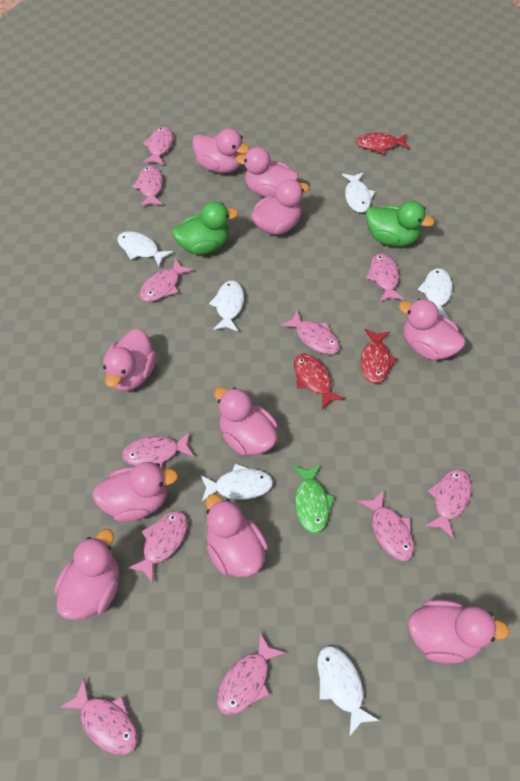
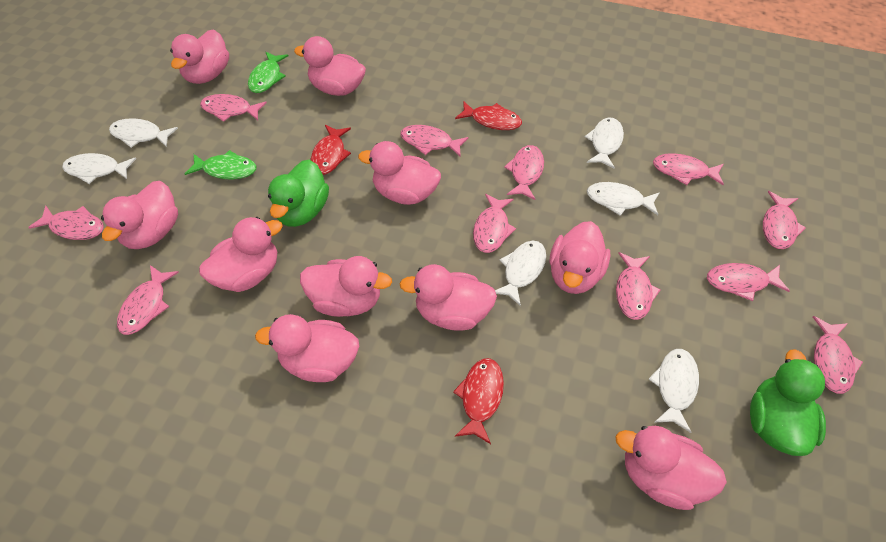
green fish: 1 -> 2

